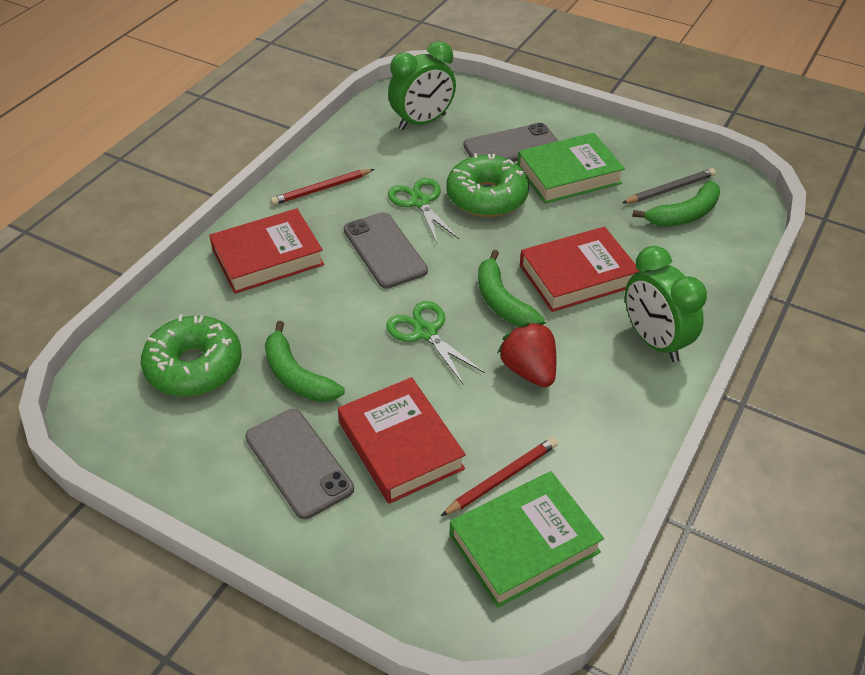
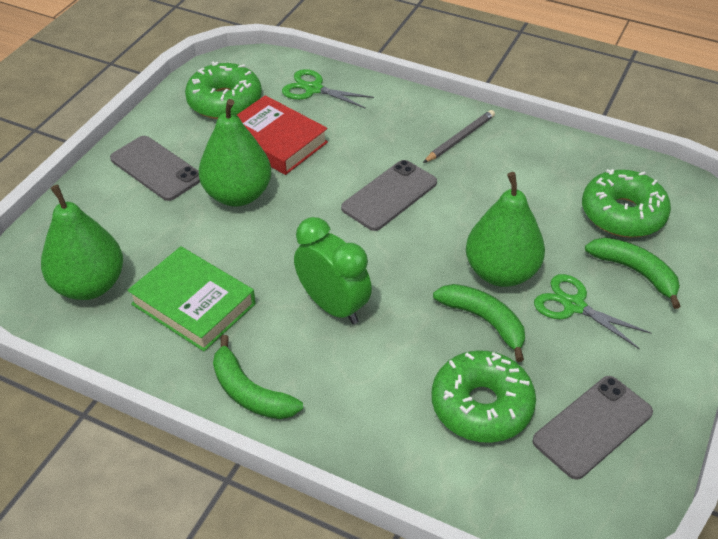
green book: 2 -> 1
green clock: 2 -> 1
green donut: 2 -> 3
green pear: 0 -> 3
red book: 3 -> 1
red pencil: 2 -> 0
red strawberry: 1 -> 0

